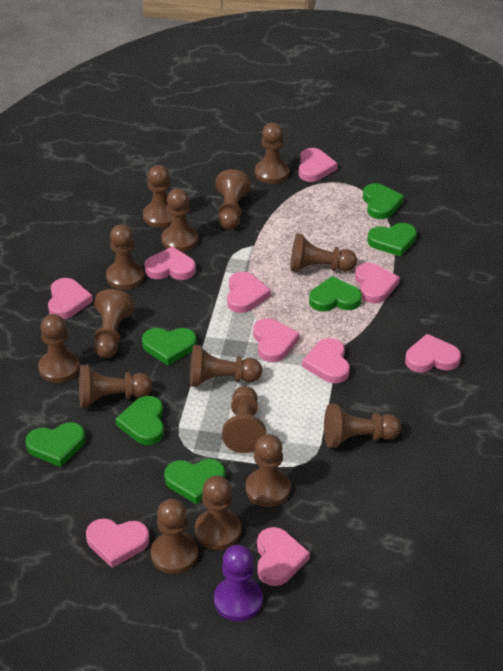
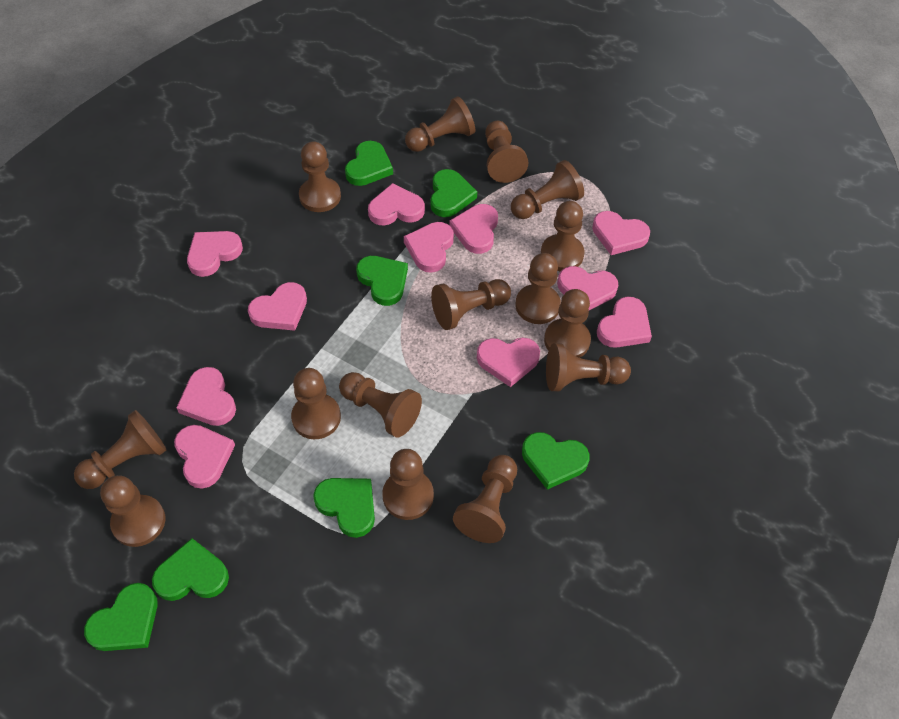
pink heart: 10 -> 11
purple pawn: 1 -> 0

